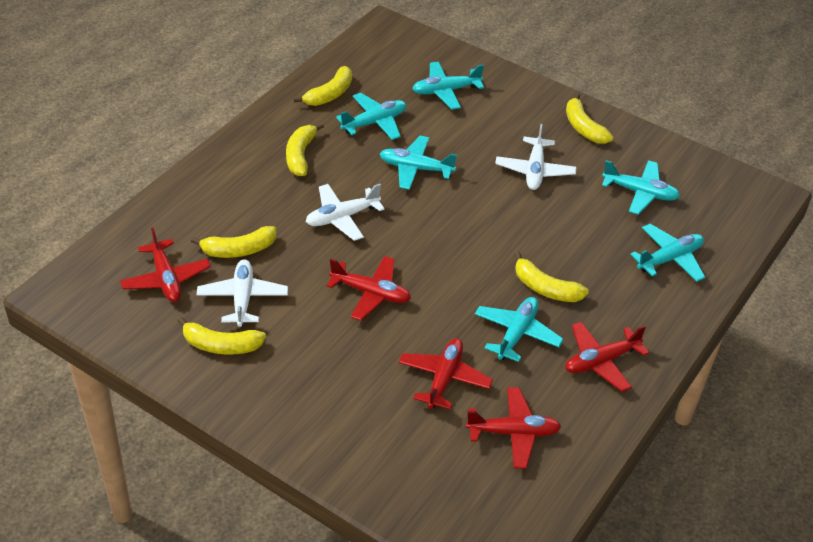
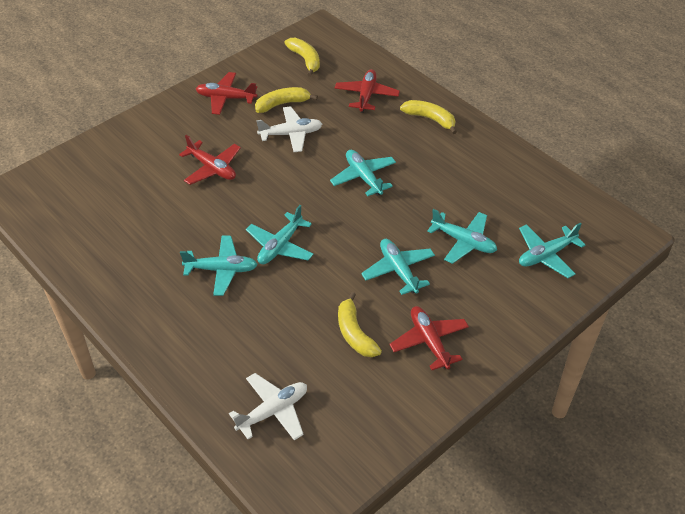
red plane: 5 -> 4
white plane: 3 -> 2
yellow banana: 6 -> 4

